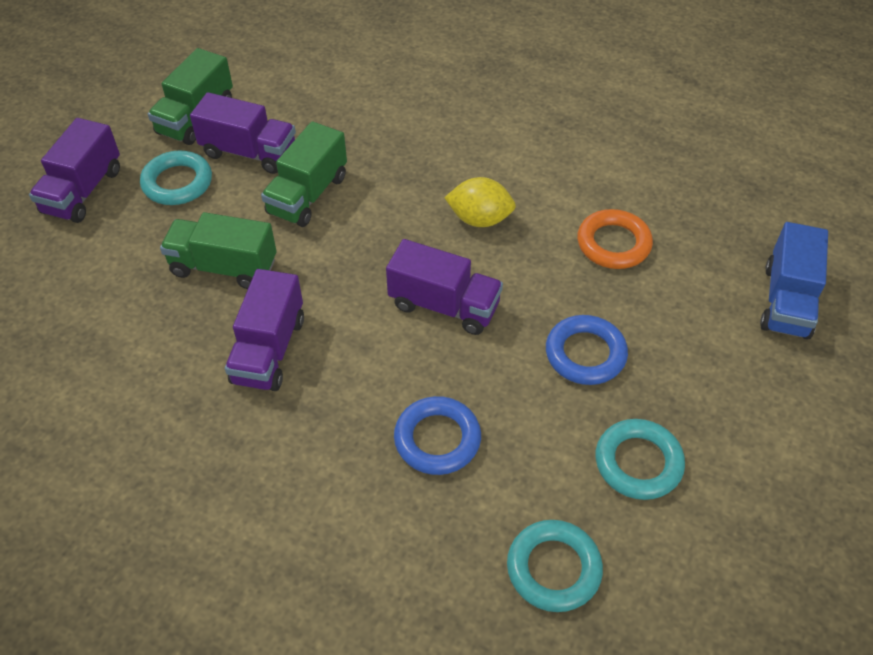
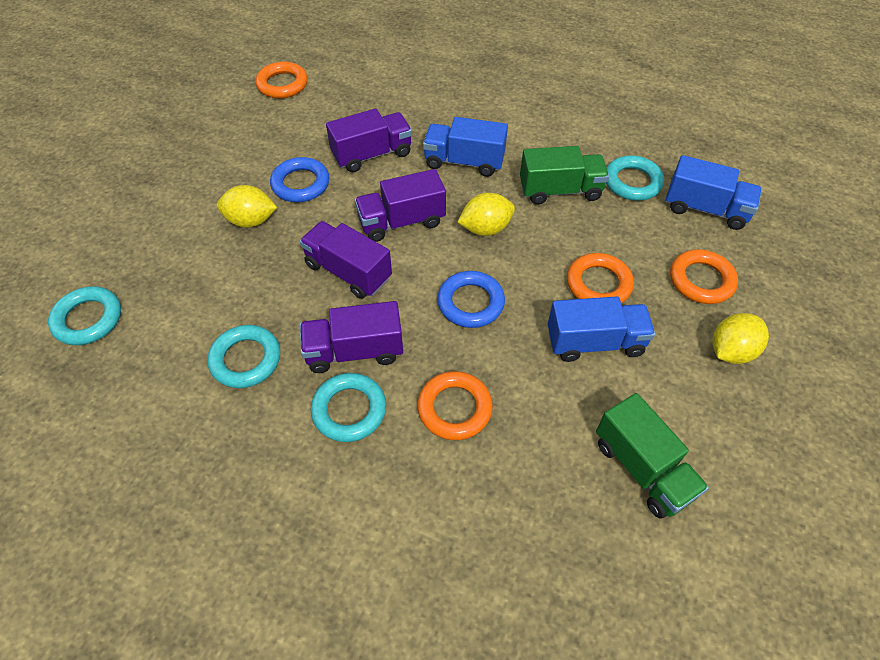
blue truck: 1 -> 3
green truck: 3 -> 2
orange ring: 1 -> 4
turquoise ring: 3 -> 4
yellow lemon: 1 -> 3

